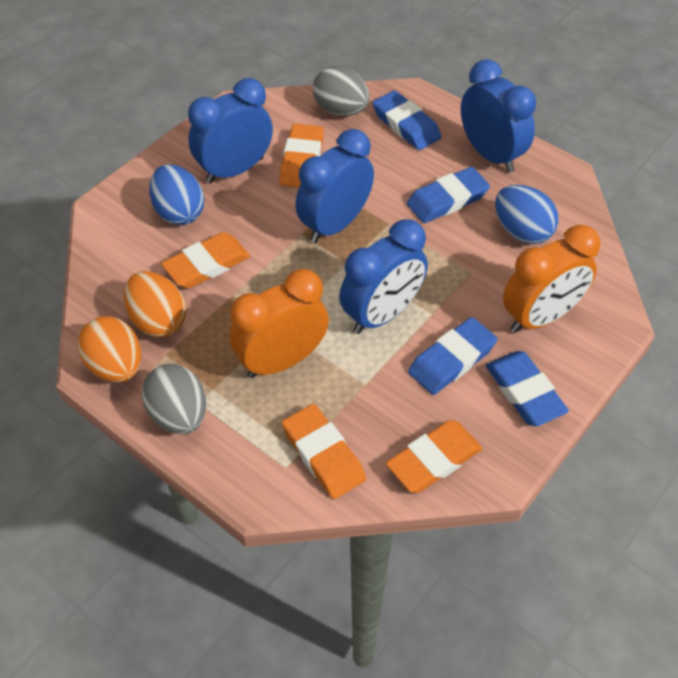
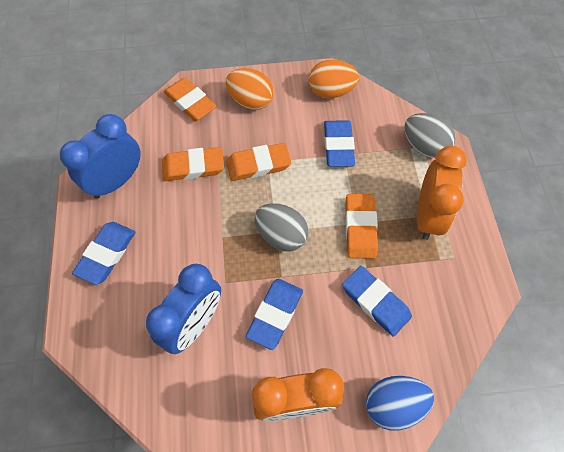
blue clock: 4 -> 2
blue egg: 2 -> 1

